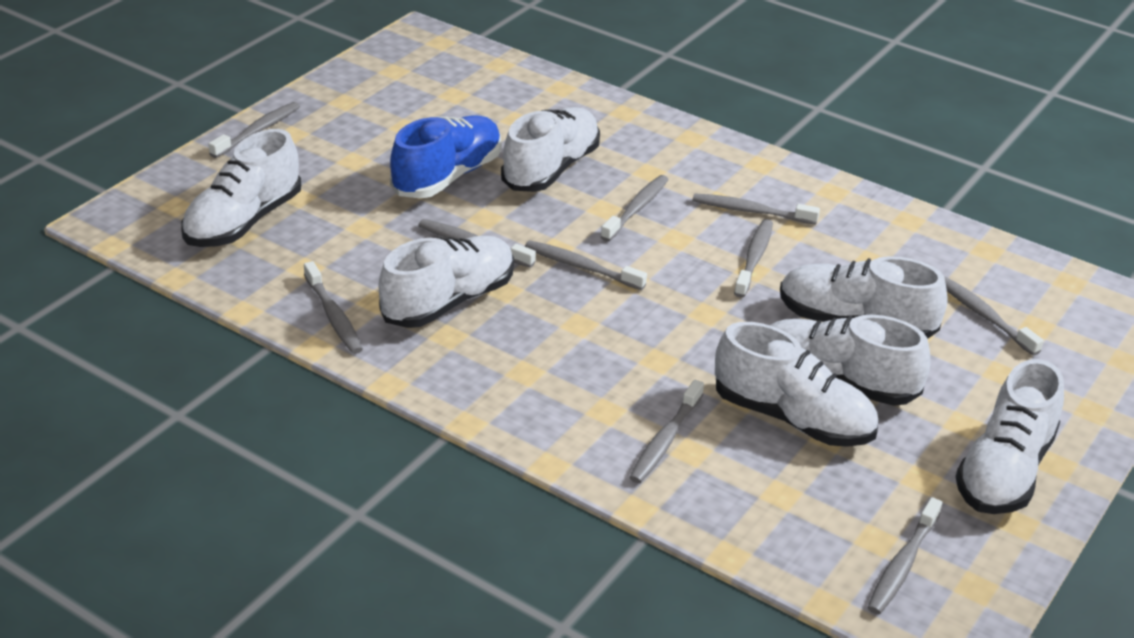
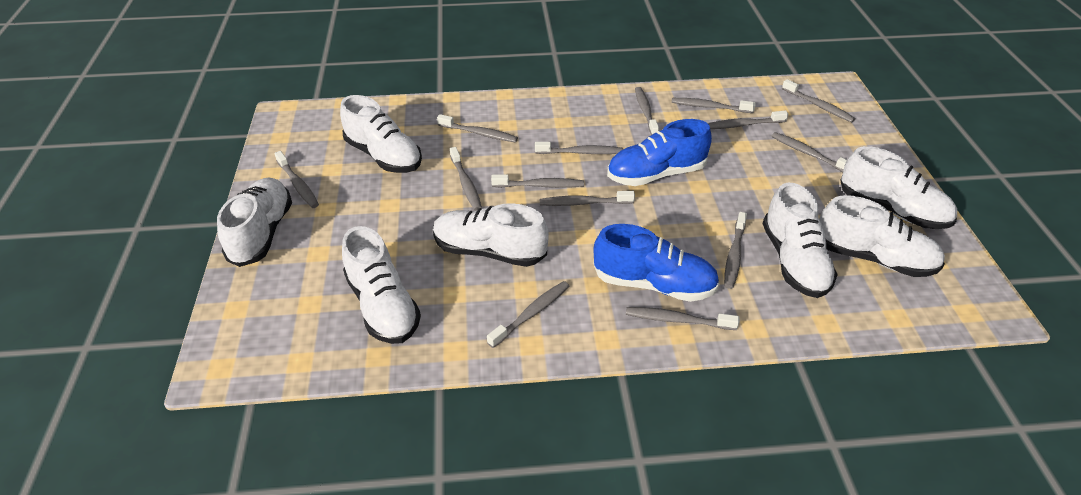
blue shoe: 1 -> 2
grey toothbrush: 10 -> 14

